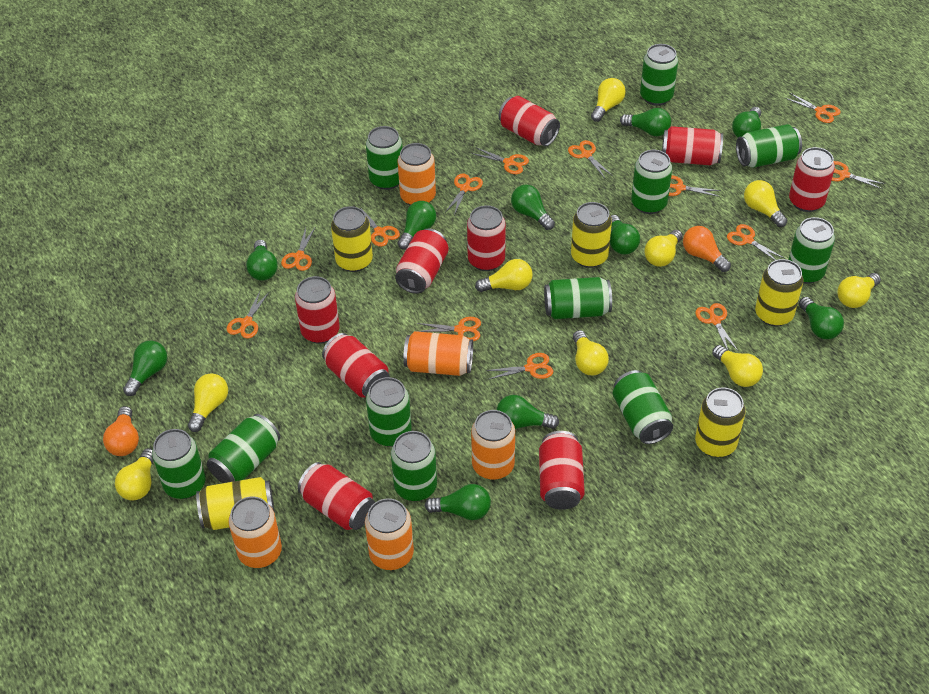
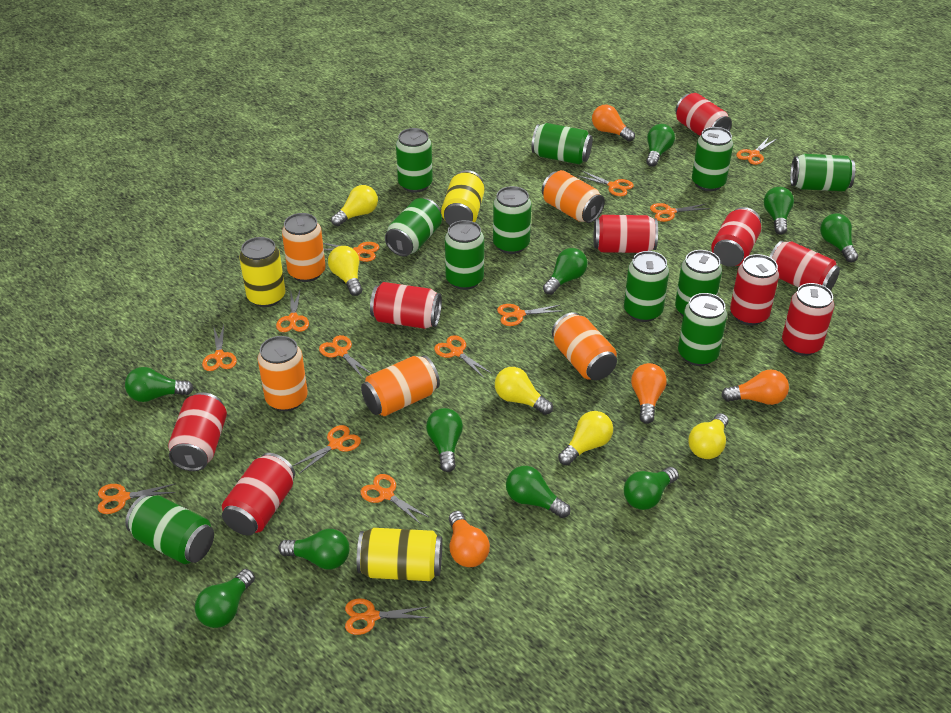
orange light bulb: 2 -> 4
yellow can: 5 -> 3
yellow light bulb: 9 -> 5

